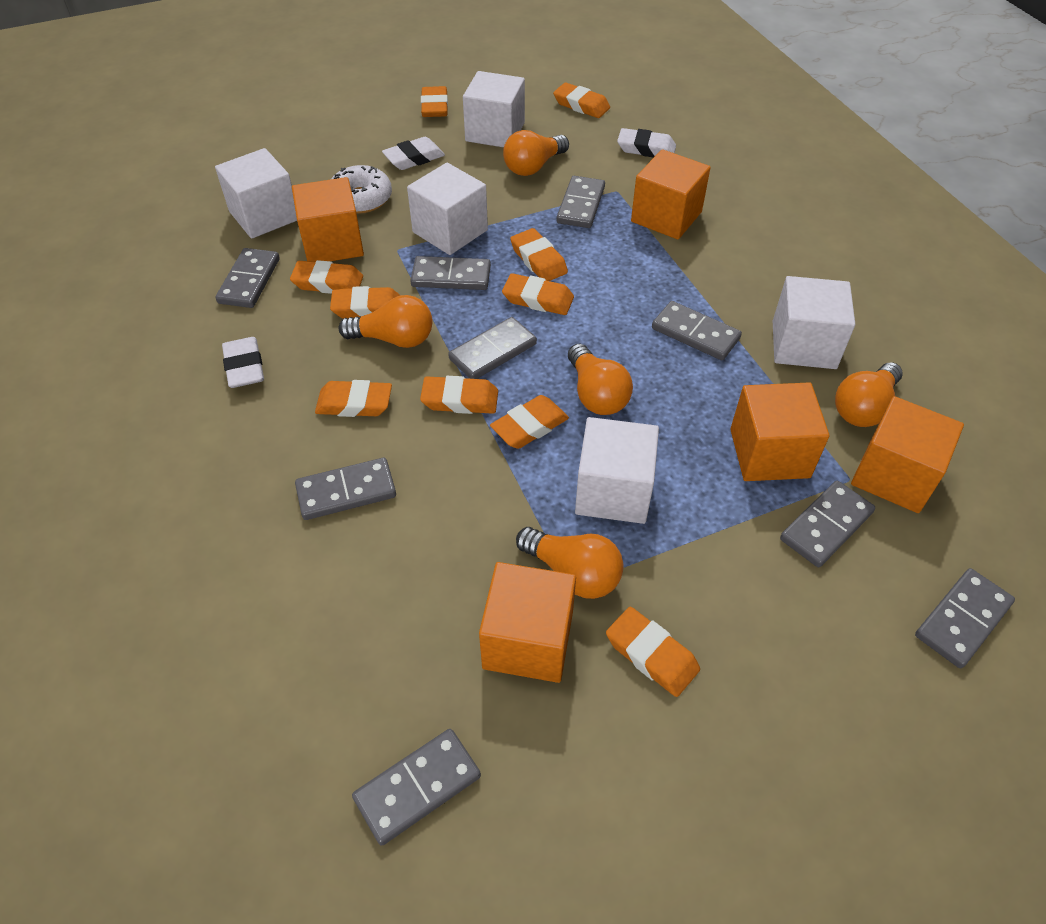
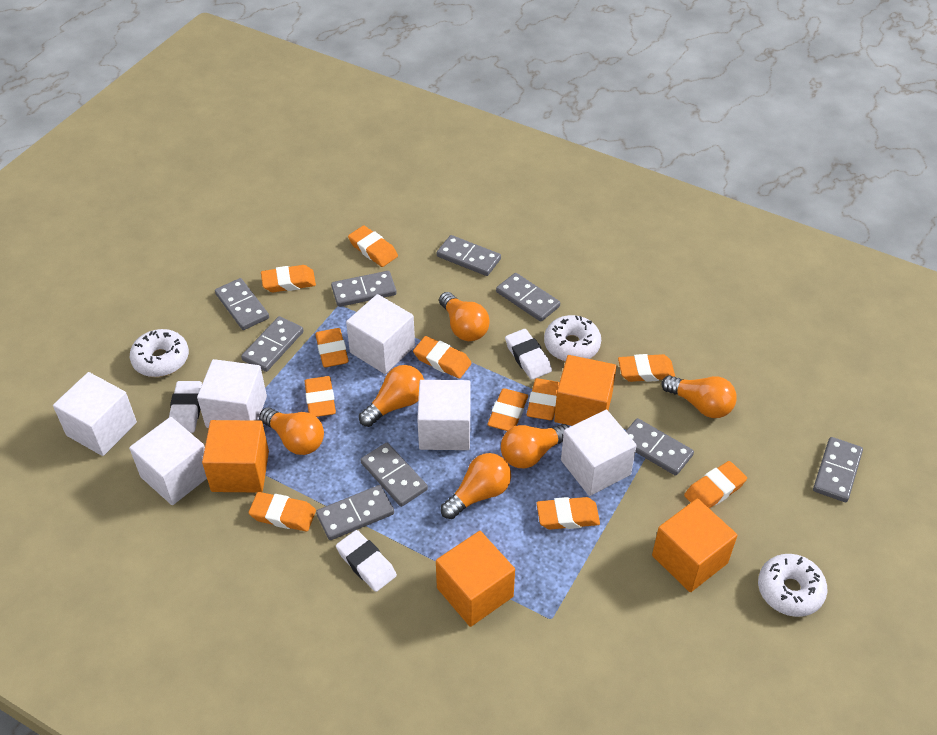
orange cube: 5 -> 4
orange eraser: 10 -> 11
orange light bulb: 5 -> 6
white cube: 5 -> 6
white donut: 1 -> 3

